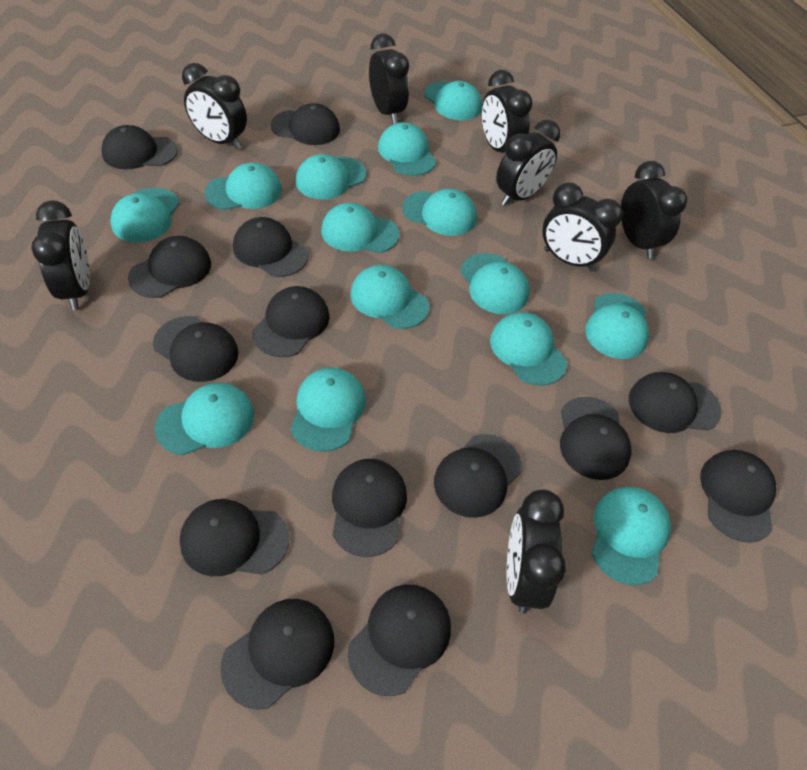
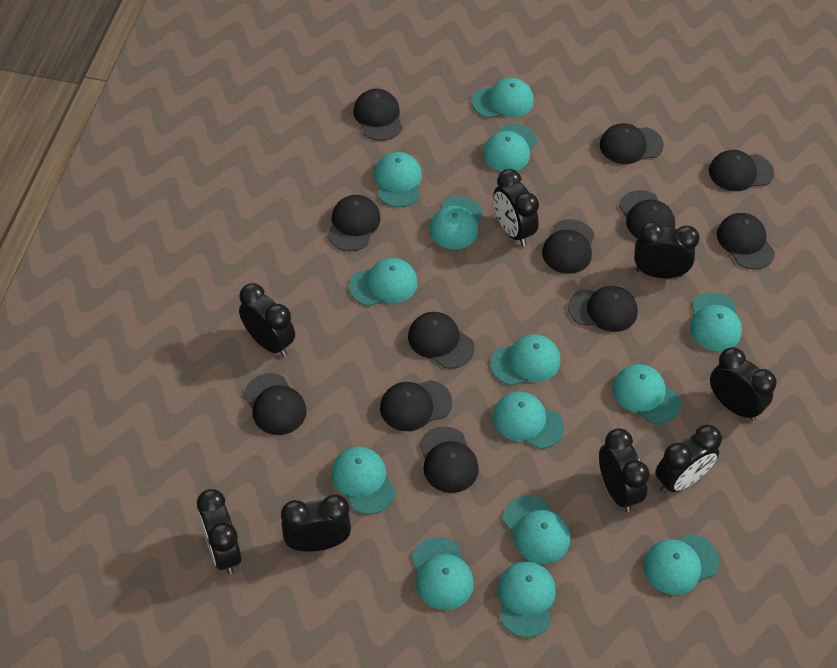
black cap: 14 -> 12

